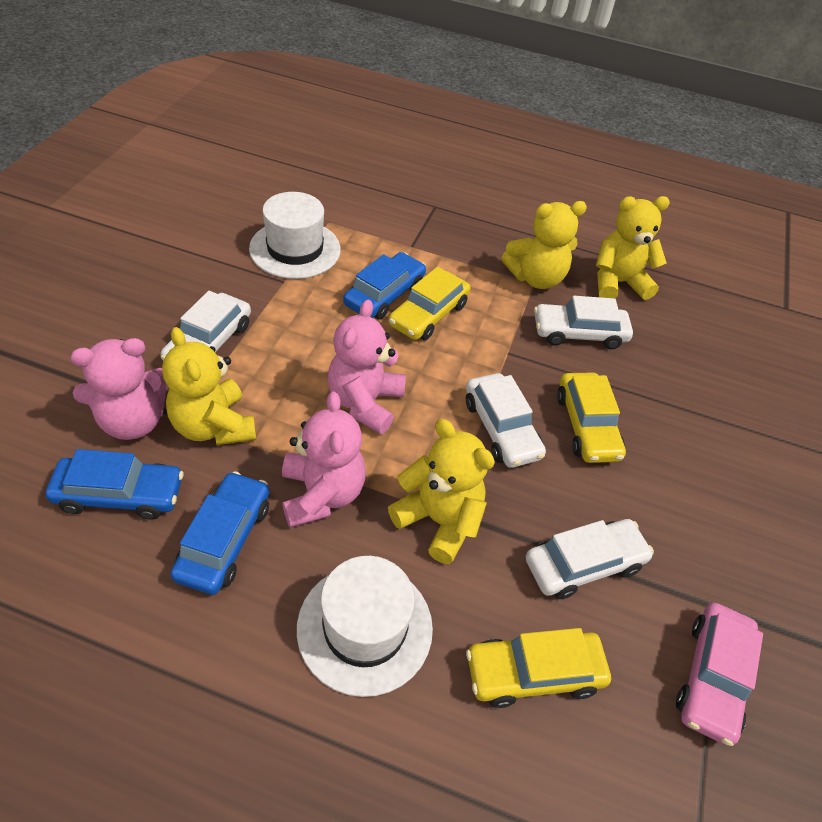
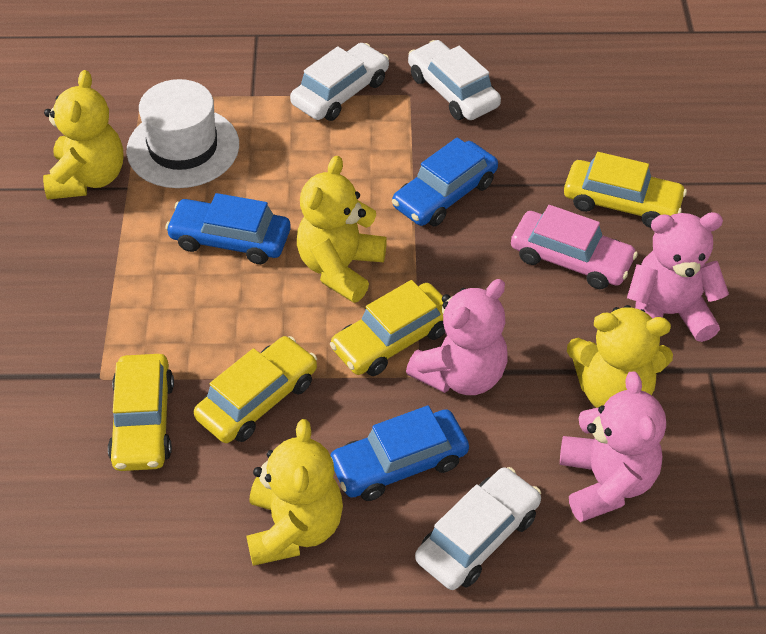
white car: 4 -> 3
white hat: 2 -> 1
yellow car: 3 -> 4

